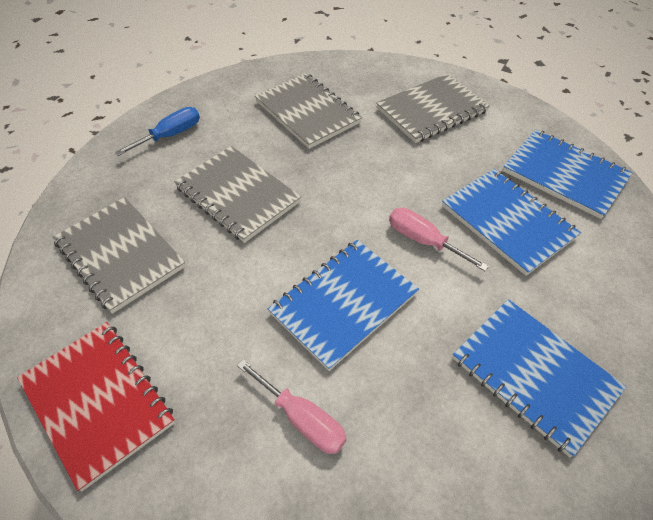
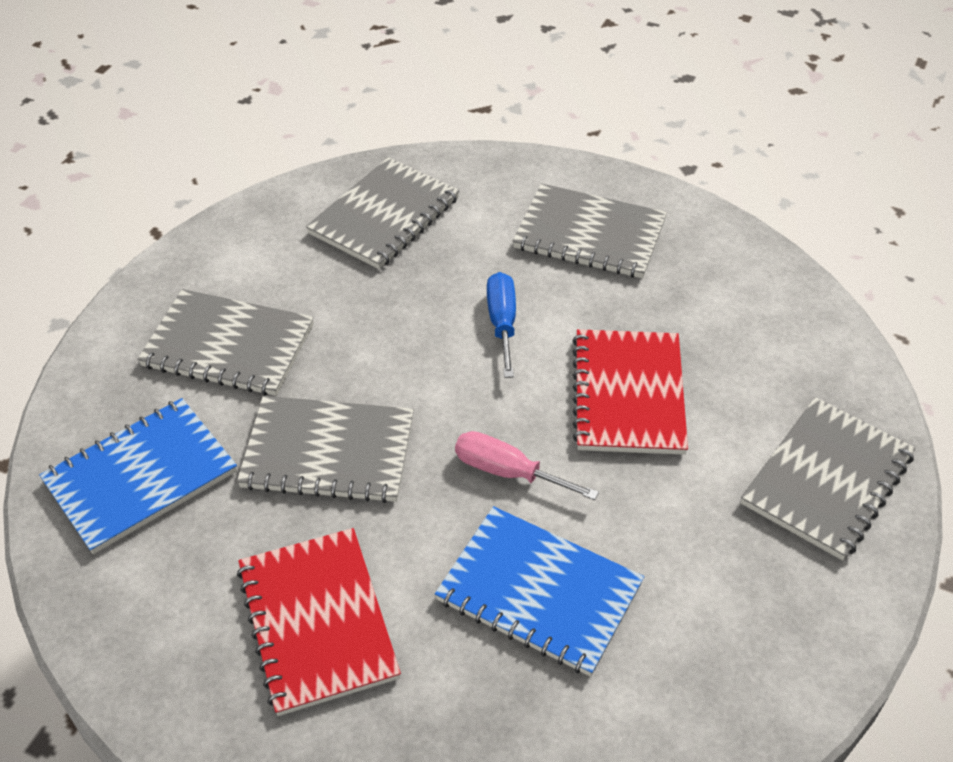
blue notebook: 4 -> 2
grey notebook: 4 -> 5
pink screwdriver: 2 -> 1
red notebook: 1 -> 2

